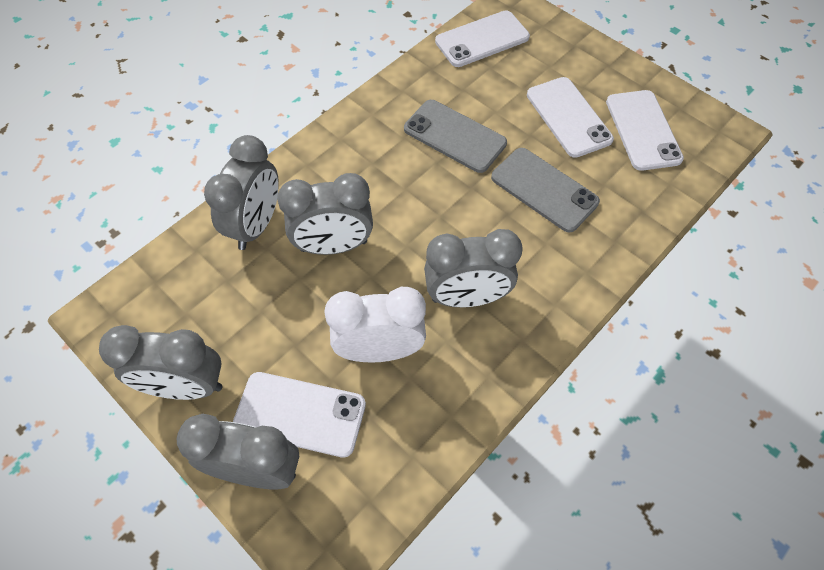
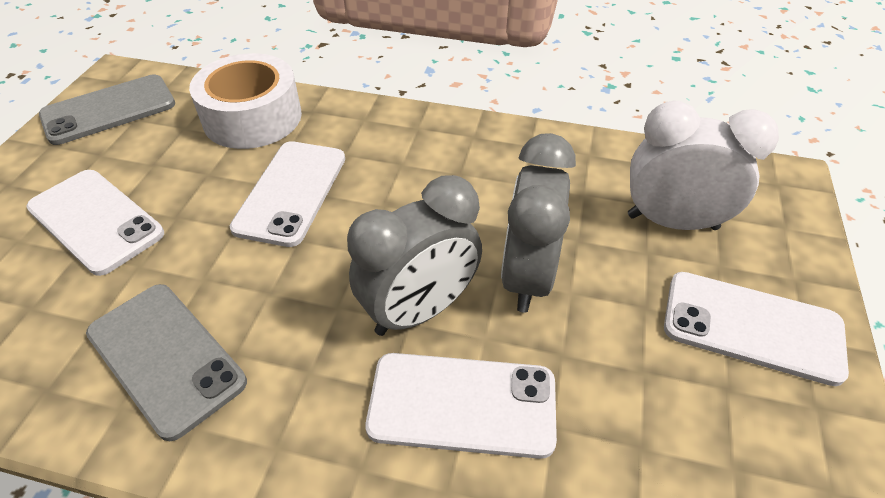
grey clock: 5 -> 2
white tape: 0 -> 1

